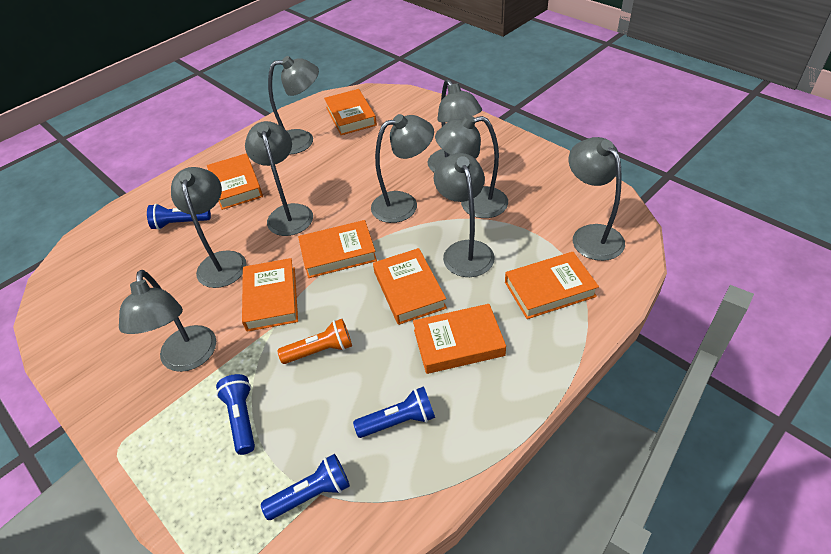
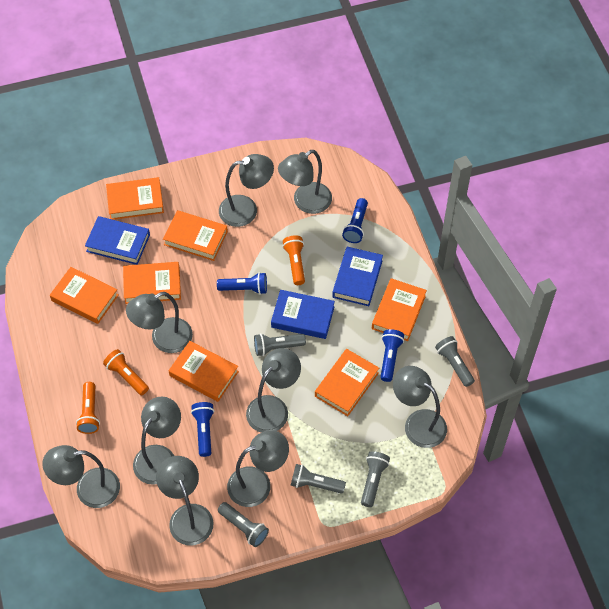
blue book: 0 -> 3
grey flashlight: 0 -> 5
orange flashlight: 1 -> 3

